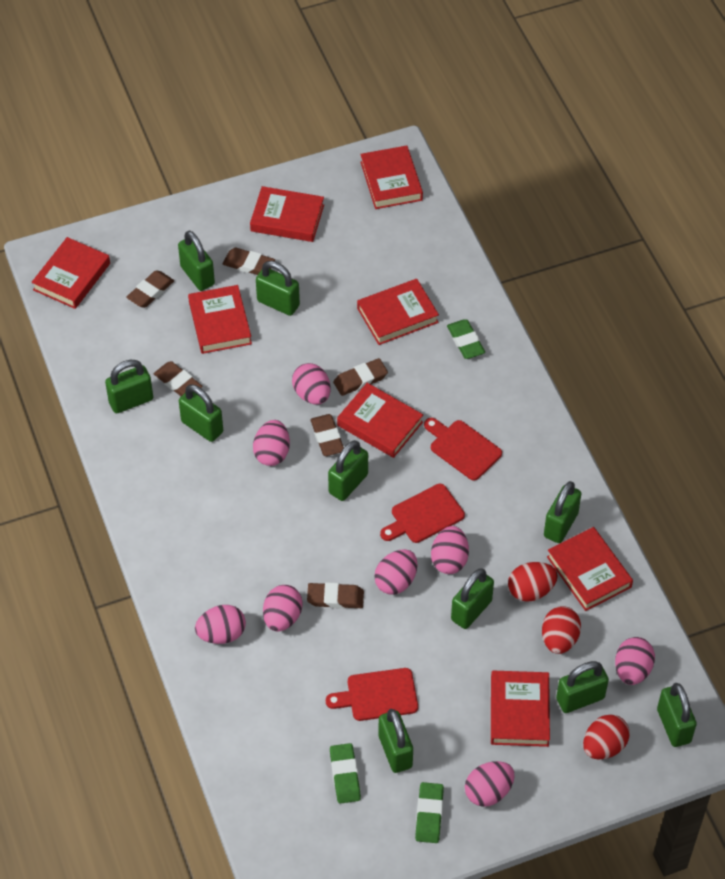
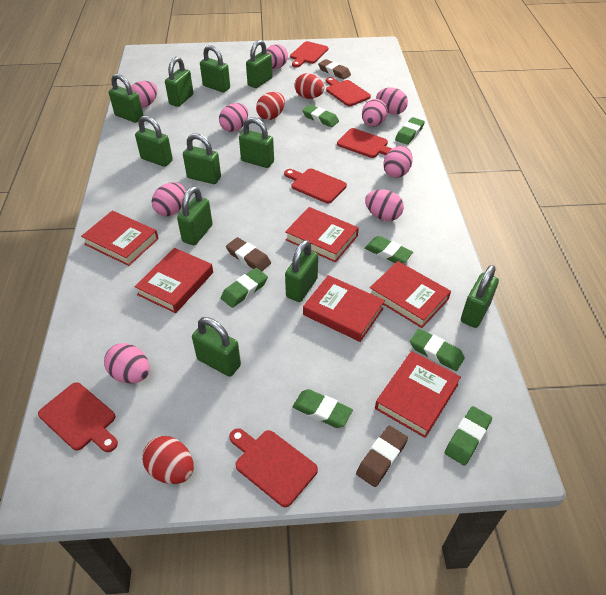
brown eraser: 6 -> 3
green eraser: 3 -> 7
green padlock: 10 -> 11
pink egg: 8 -> 9
red book: 8 -> 6
red cutting board: 3 -> 6

